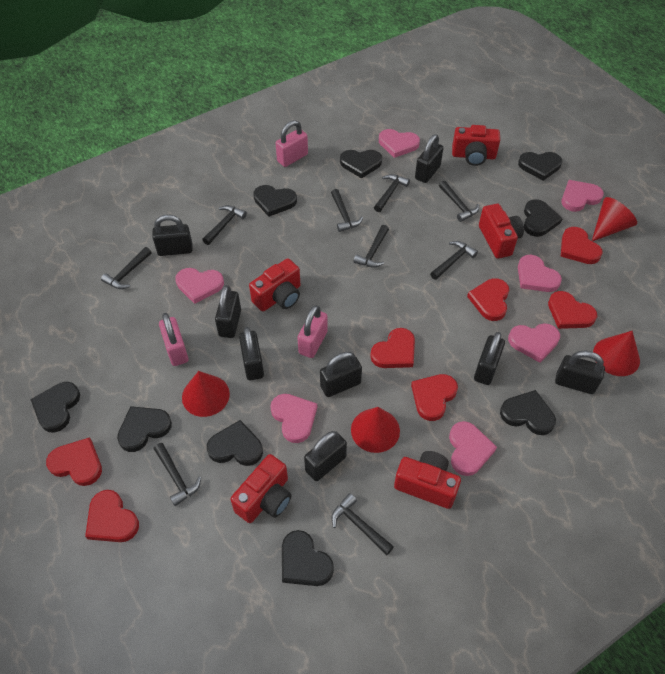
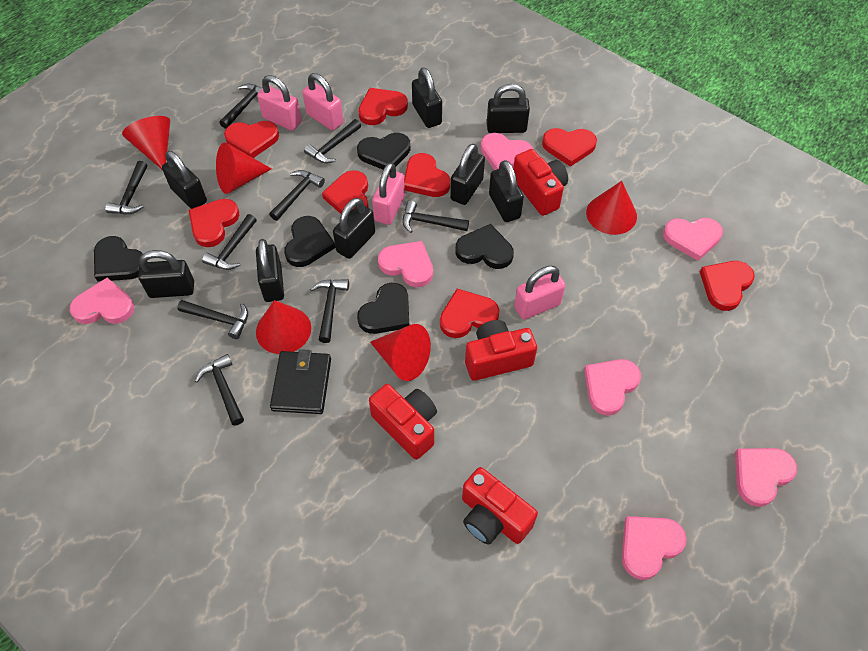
black heart: 9 -> 5
black wallet: 0 -> 1
pink padlock: 3 -> 4
red camera: 5 -> 4
red cone: 4 -> 5
red heart: 7 -> 8

